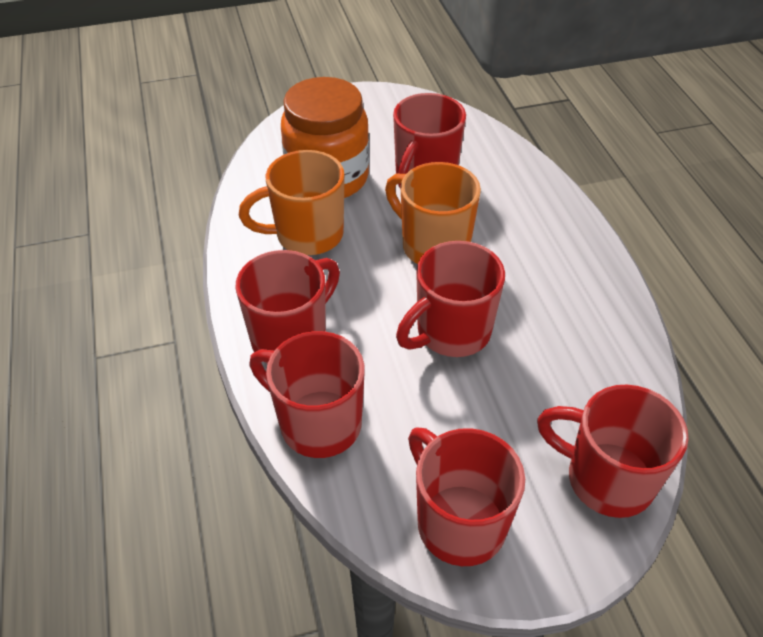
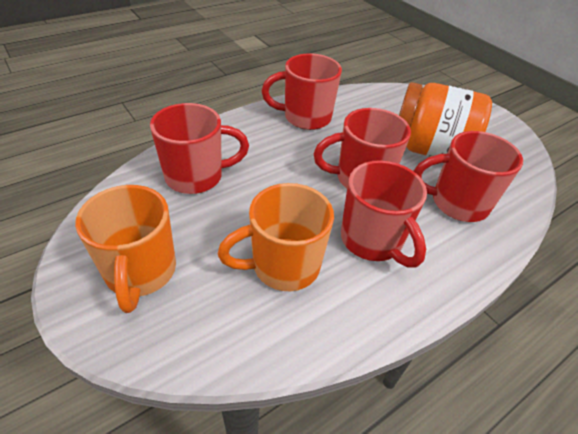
red mug: 6 -> 5

